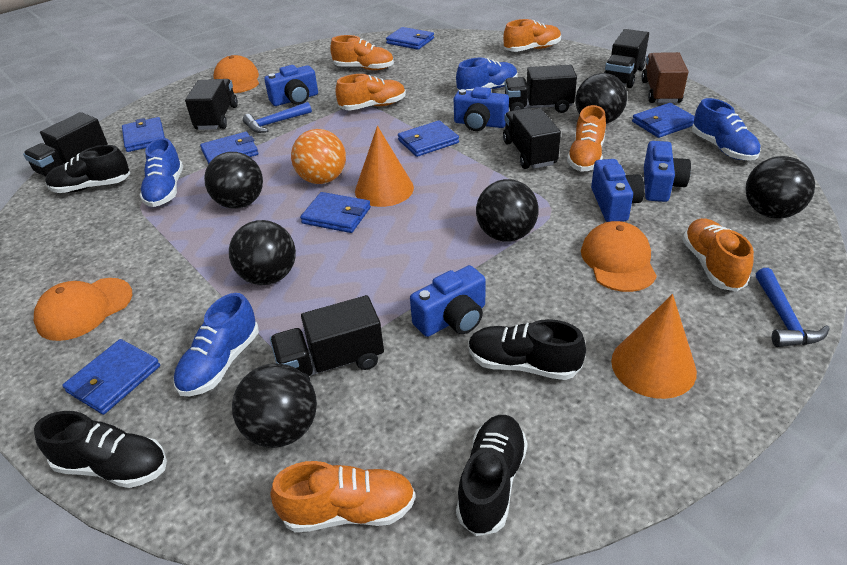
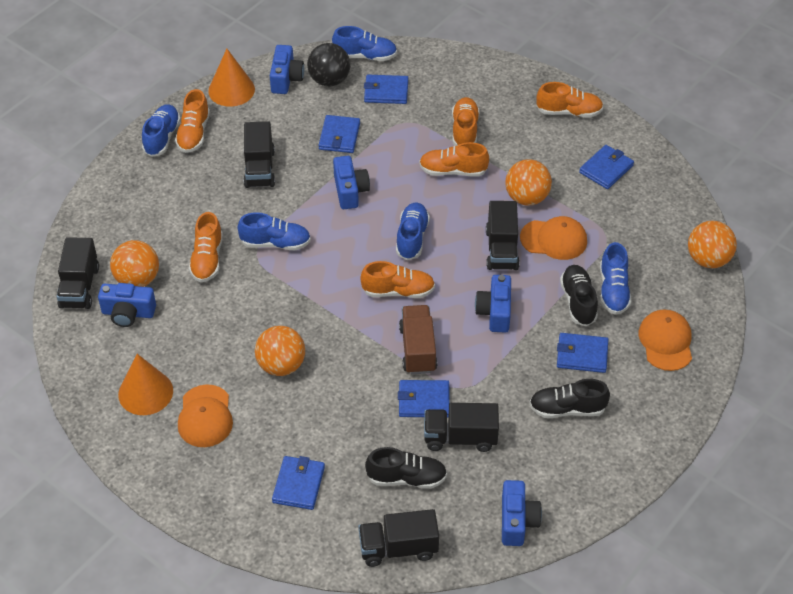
black ball: 6 -> 1
black shoe: 4 -> 3
black truck: 6 -> 5
blue hammer: 2 -> 0
blue shoe: 4 -> 5
blue wallet: 7 -> 6
orange ball: 1 -> 4

